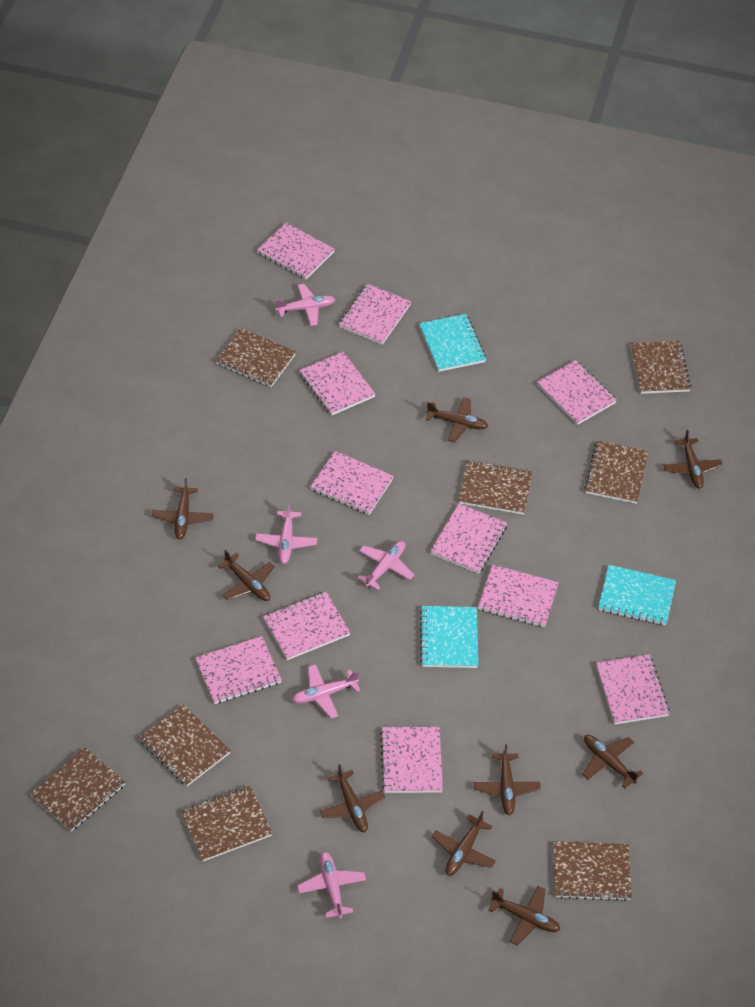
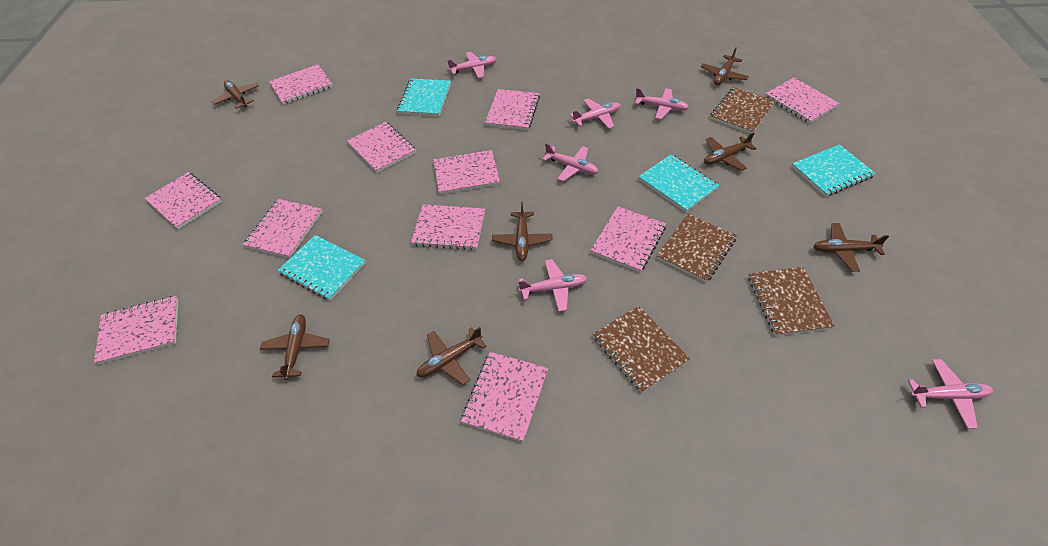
brown notebook: 8 -> 4
brown plane: 9 -> 7
pink plane: 5 -> 6
turquoise notebook: 3 -> 4

